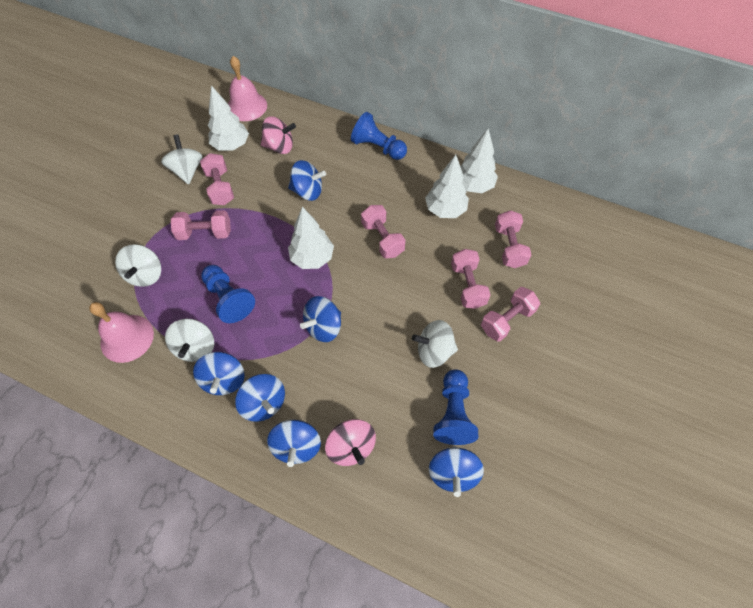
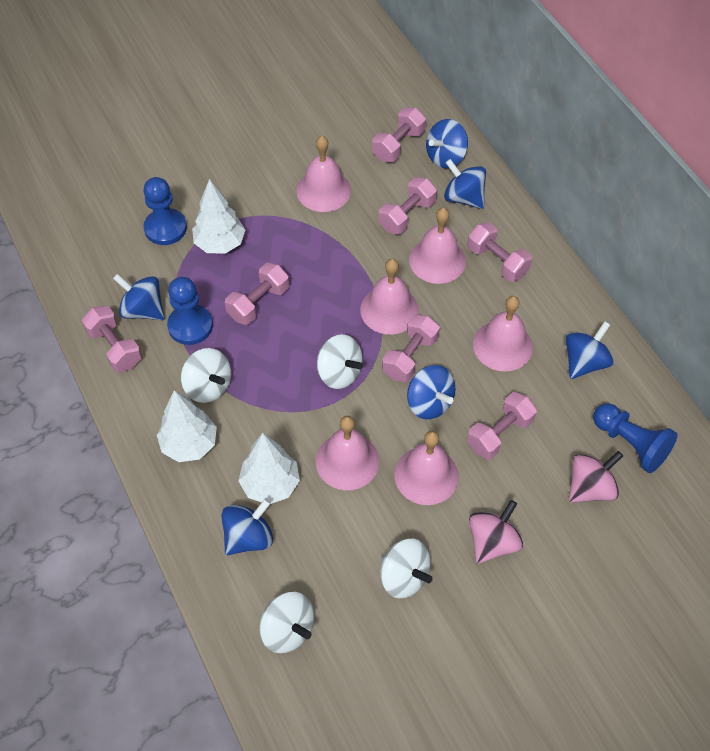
pink bell: 2 -> 6
pink dumbbell: 6 -> 7
white tree: 4 -> 3

